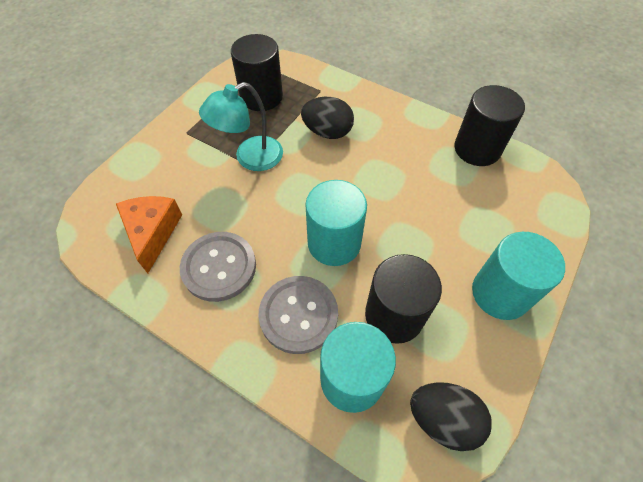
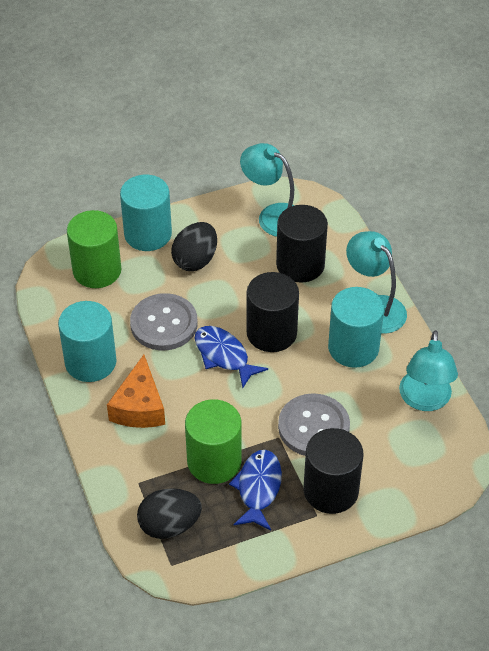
blue fish: 0 -> 2
green cylinder: 0 -> 2
turquoise lamp: 1 -> 3

